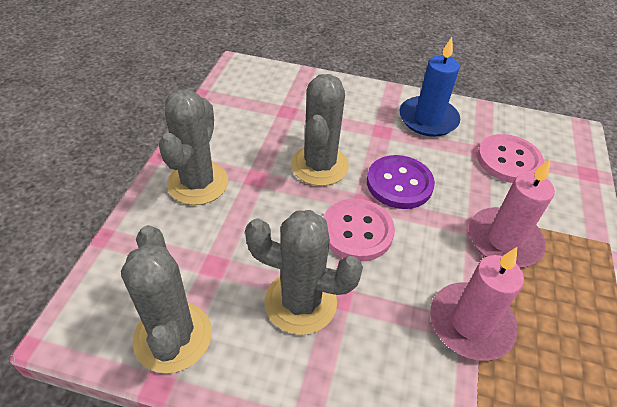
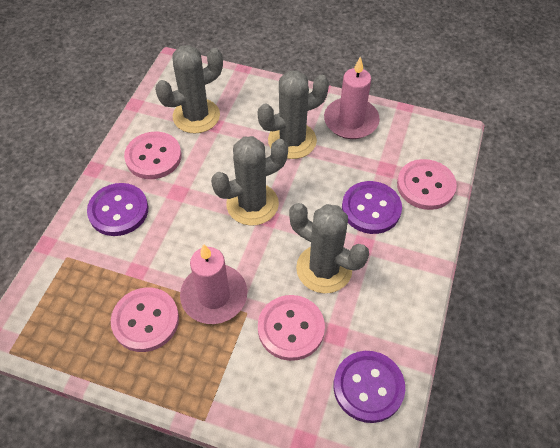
blue candle: 1 -> 0
pink button: 2 -> 4
purple button: 1 -> 3

